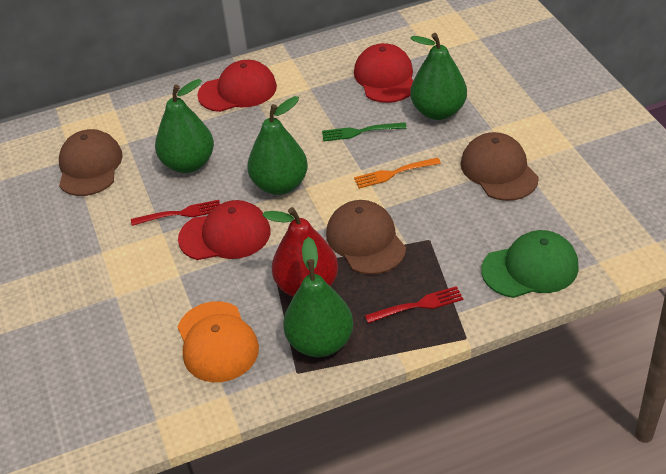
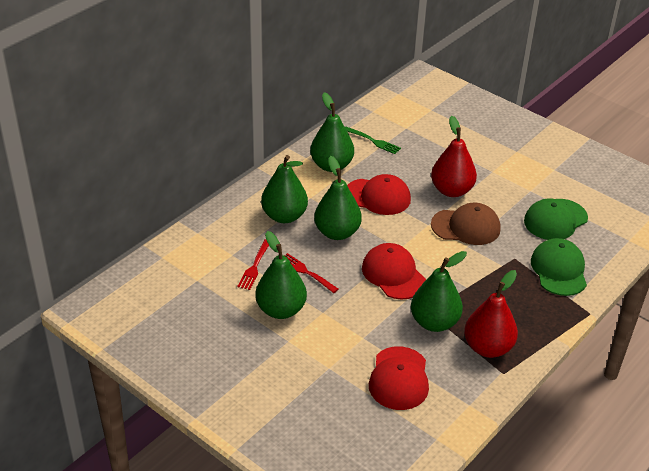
brown cap: 3 -> 1
green cap: 1 -> 2
green pear: 4 -> 5
orange cap: 1 -> 0
orange fork: 1 -> 0
red pear: 1 -> 2

